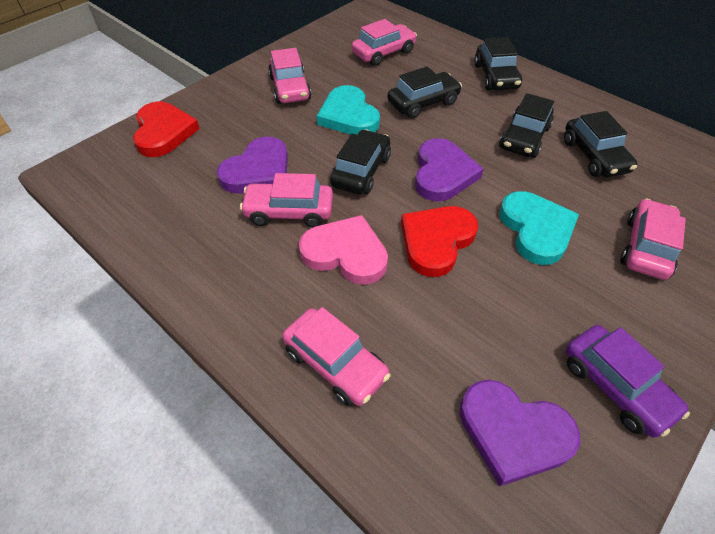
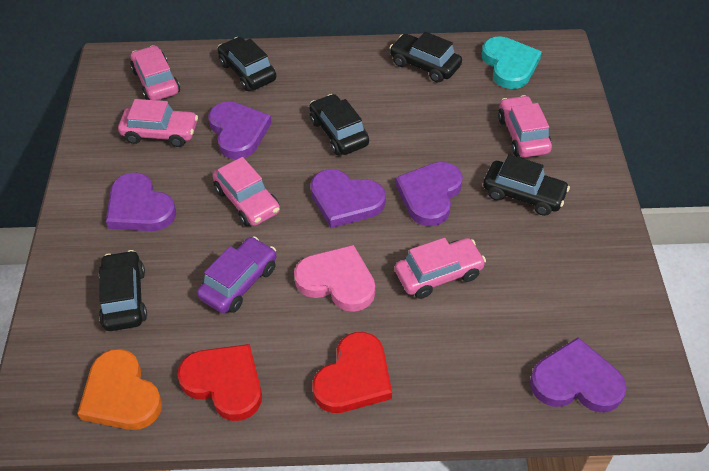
orange heart: 0 -> 1
purple heart: 3 -> 5
turquoise heart: 2 -> 1

